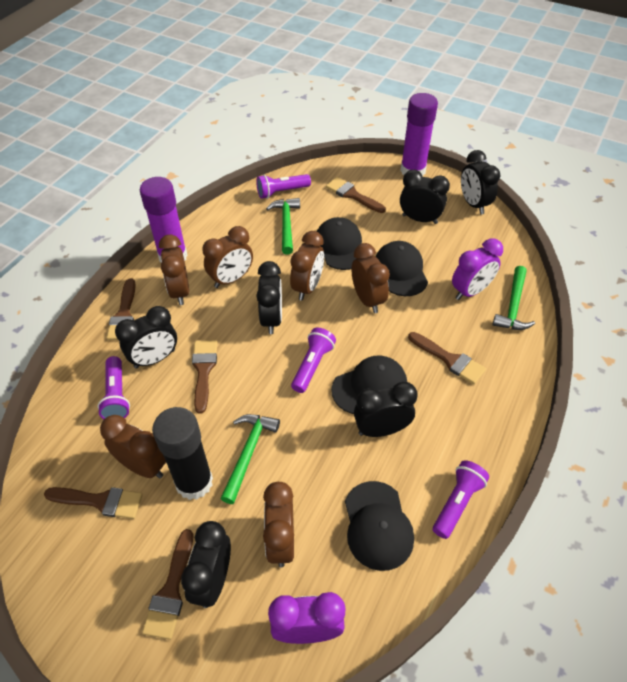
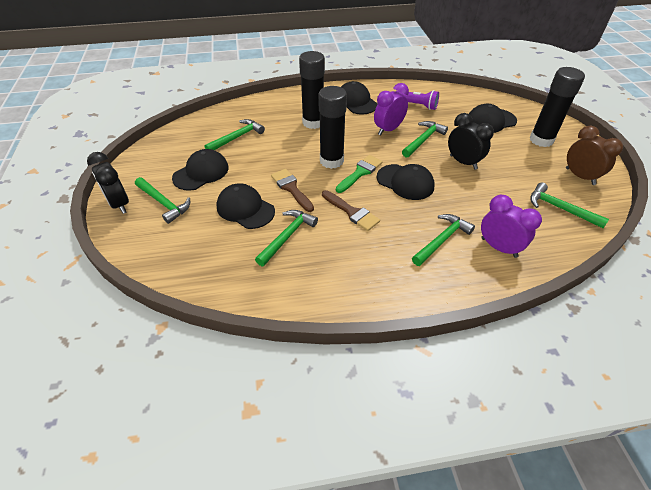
black cap: 4 -> 5
black clock: 6 -> 2
black glue stick: 1 -> 3
brown brush: 6 -> 2
brown clock: 6 -> 1
green brush: 0 -> 1
green hammer: 3 -> 6
purple flashlight: 4 -> 1
purple glue stick: 2 -> 0

